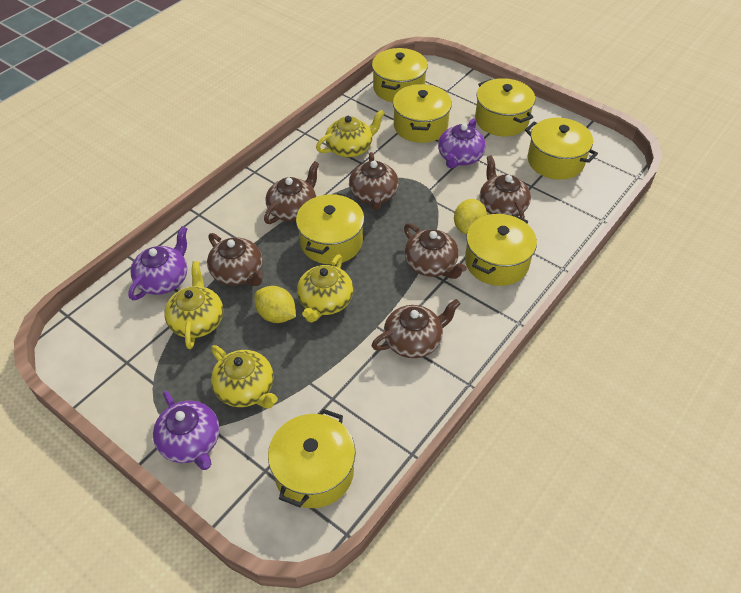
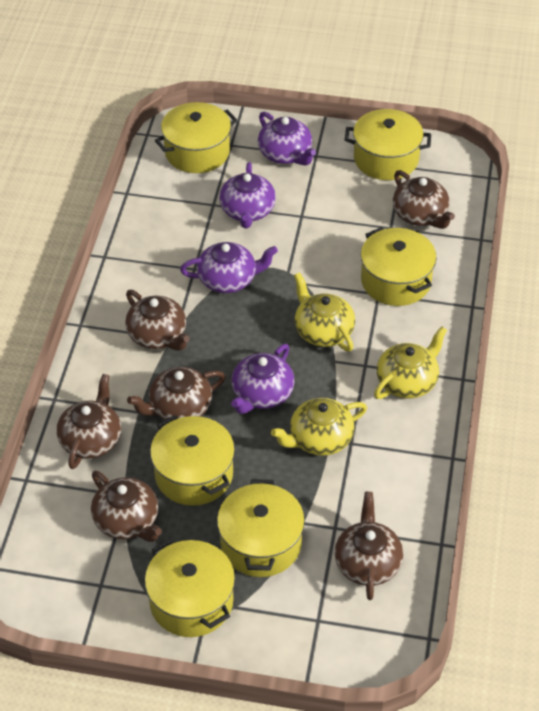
purple teapot: 3 -> 4
yellow lemon: 2 -> 0
yellow pot: 7 -> 6
yellow teapot: 4 -> 3

